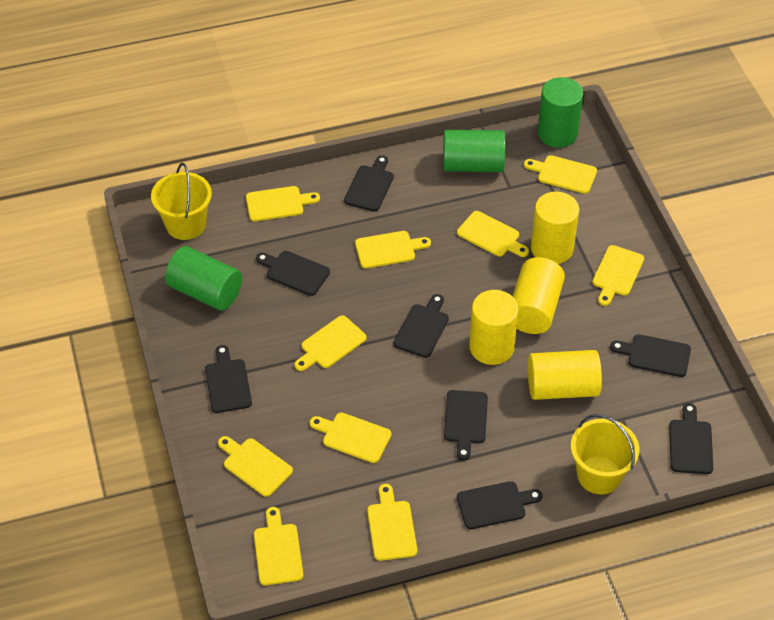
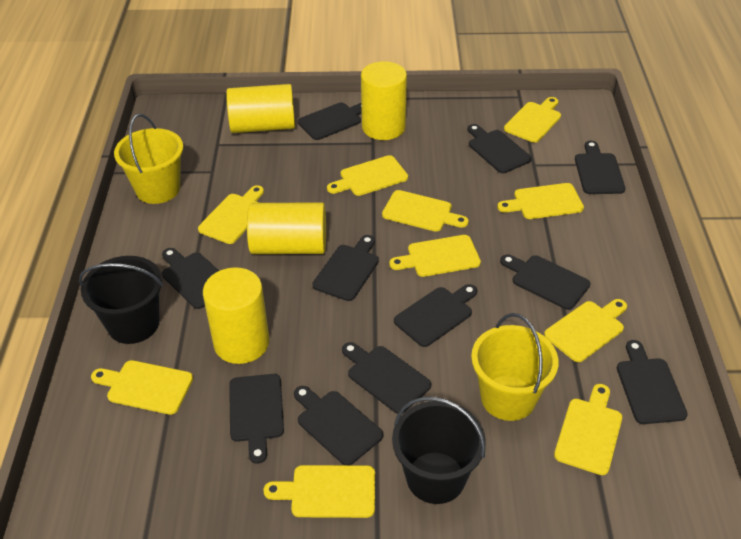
black bucket: 0 -> 2
black cutting board: 8 -> 11
green cylinder: 3 -> 0

